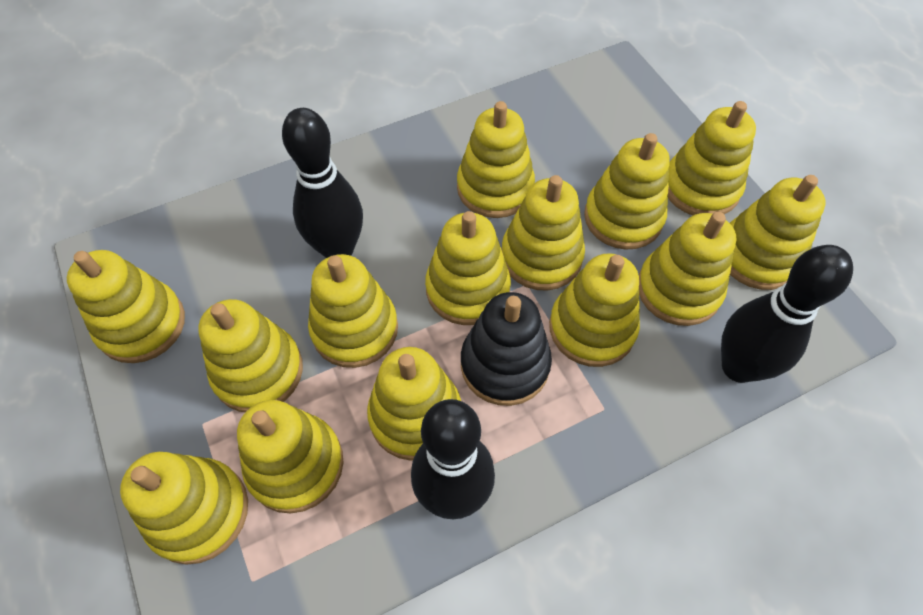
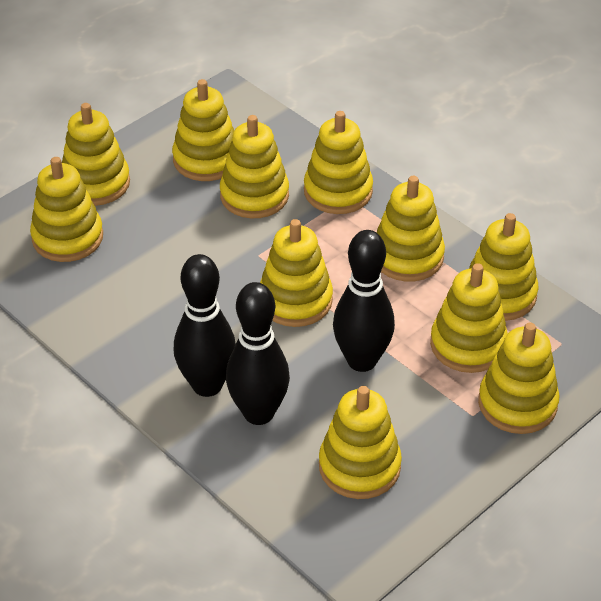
black stacking toy: 1 -> 0
yellow stacking toy: 14 -> 11

